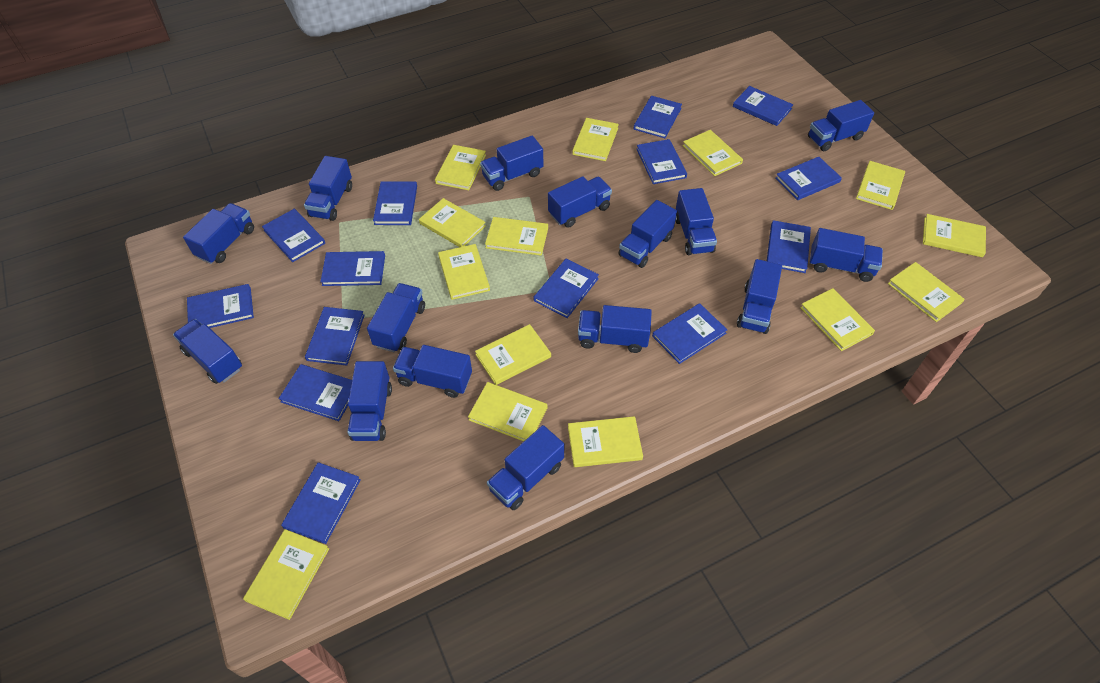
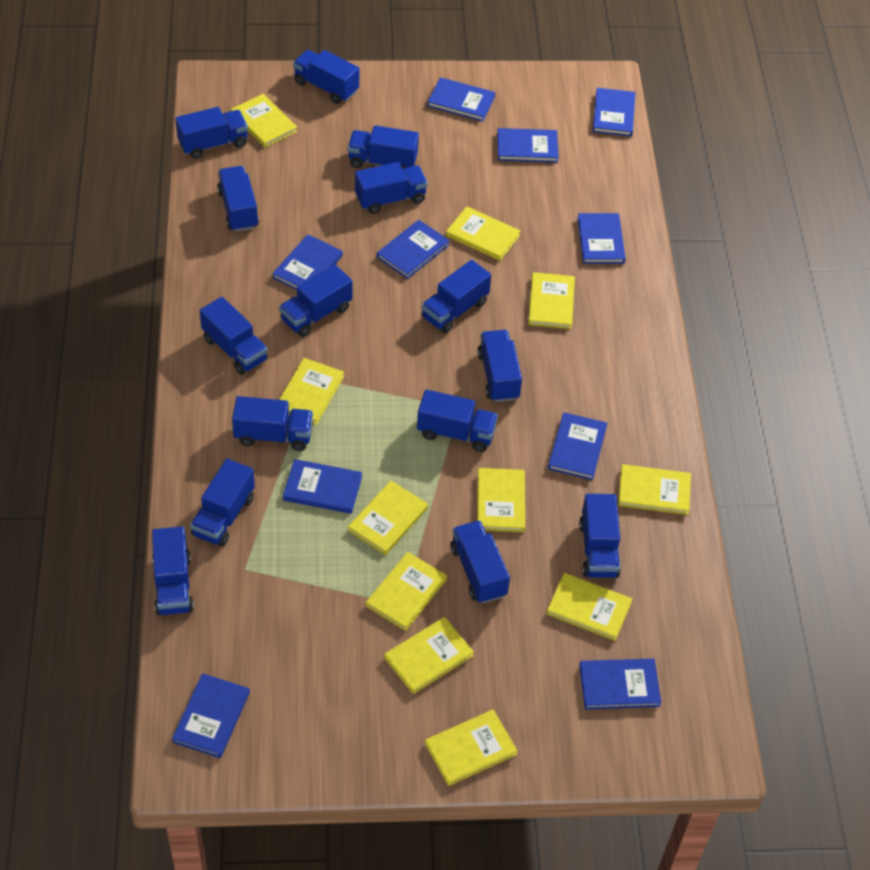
blue book: 14 -> 10
yellow book: 14 -> 11

